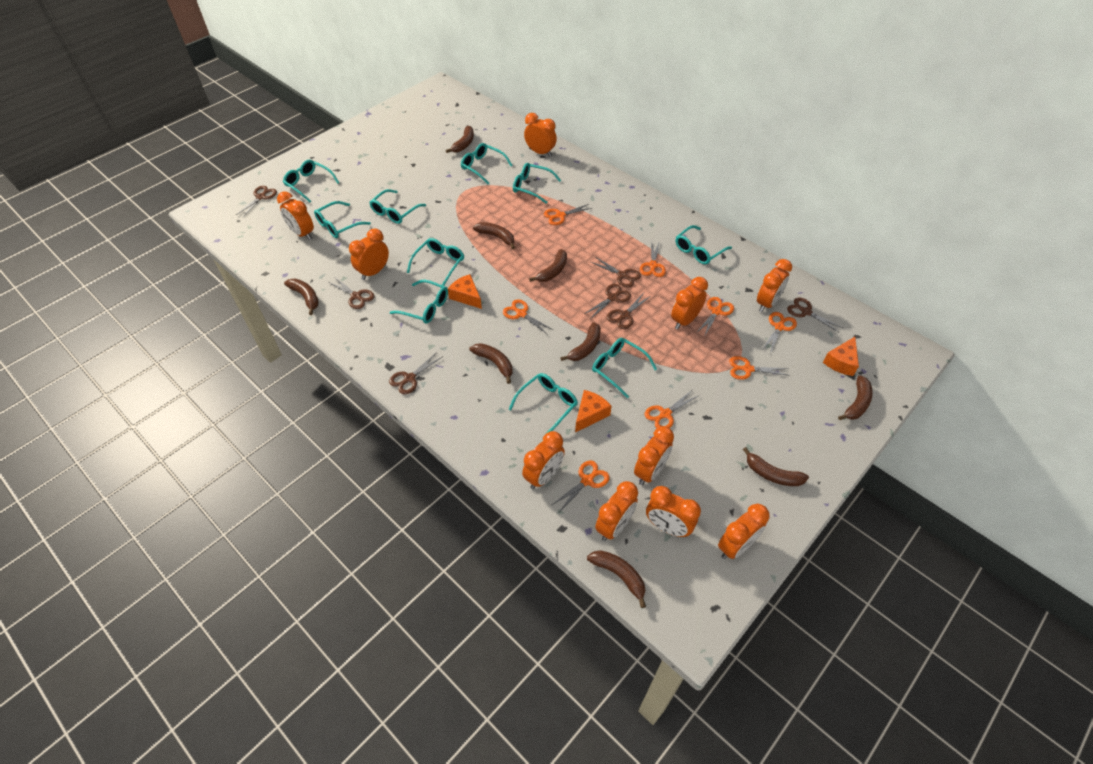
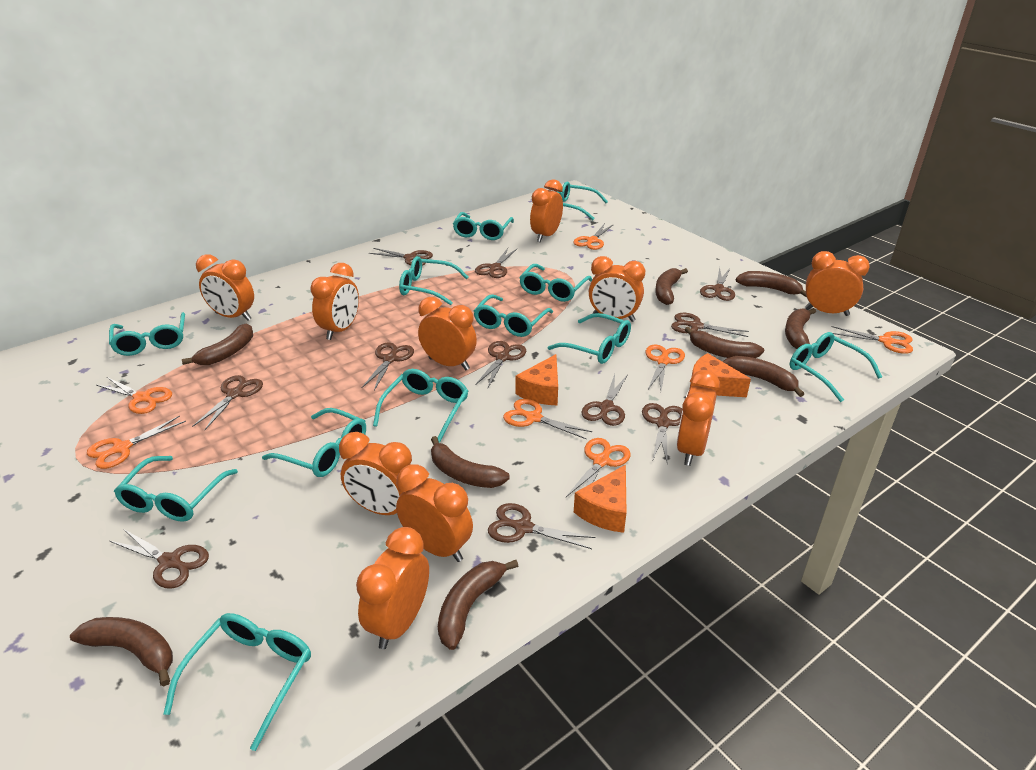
brown scissors: 7 -> 11
orange scissors: 8 -> 7
turquoise glasses: 10 -> 12

